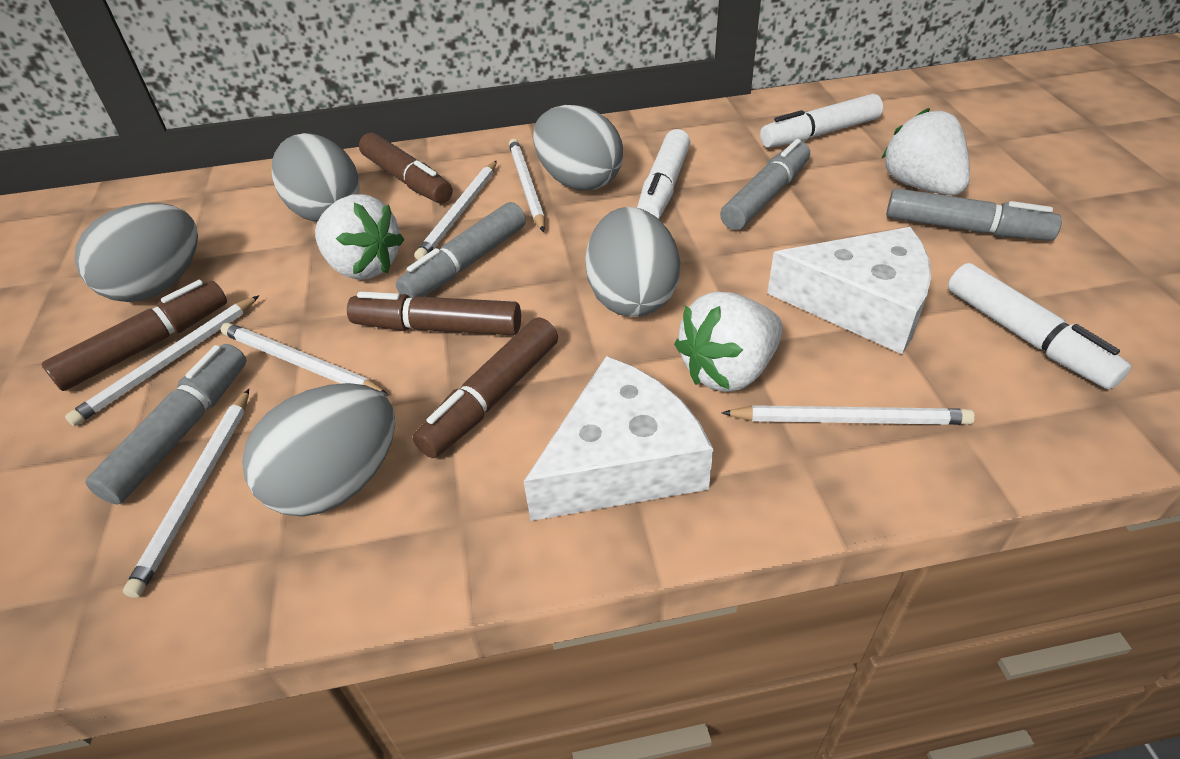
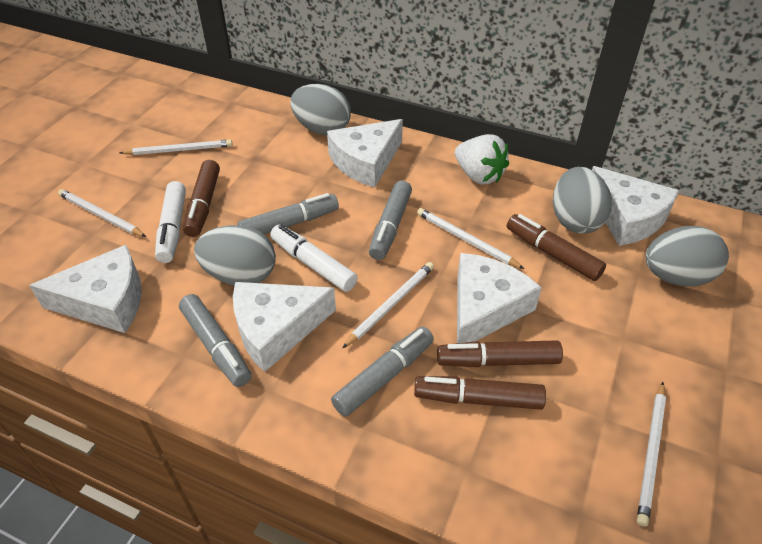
grey egg: 5 -> 4
white cheese: 2 -> 5
white marker: 3 -> 2
white pencil: 6 -> 5
white strawberry: 3 -> 1

